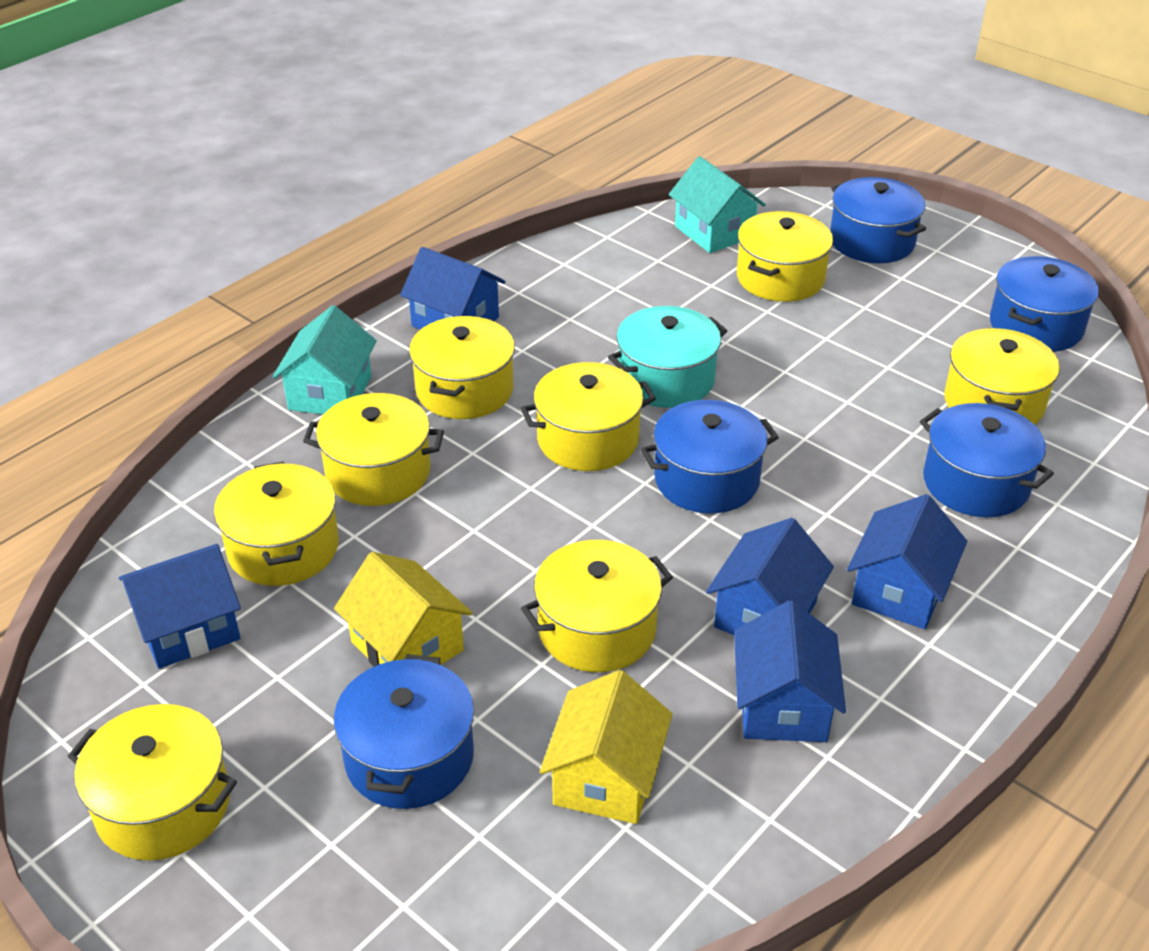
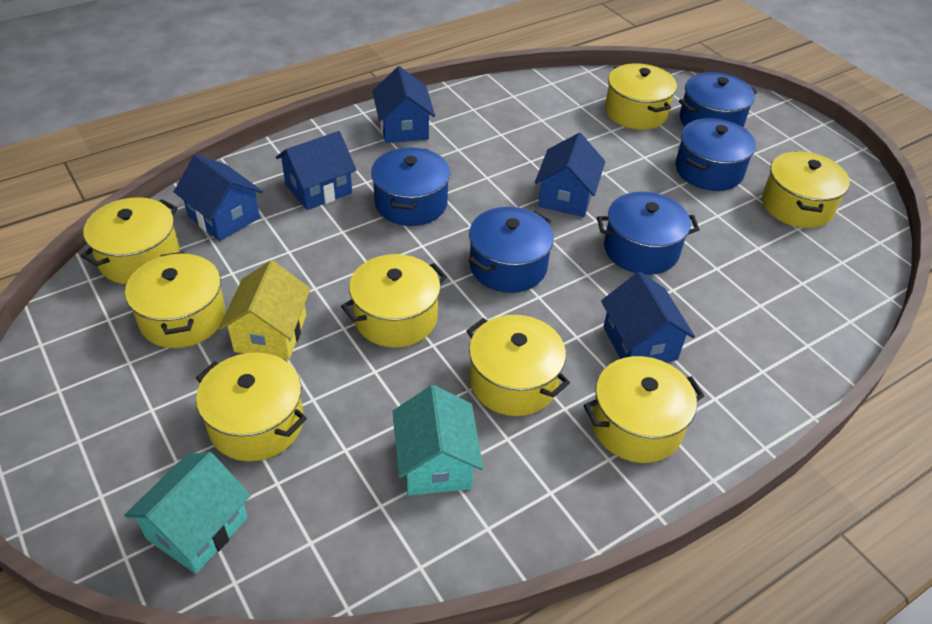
turquoise pot: 1 -> 0
yellow house: 2 -> 1

